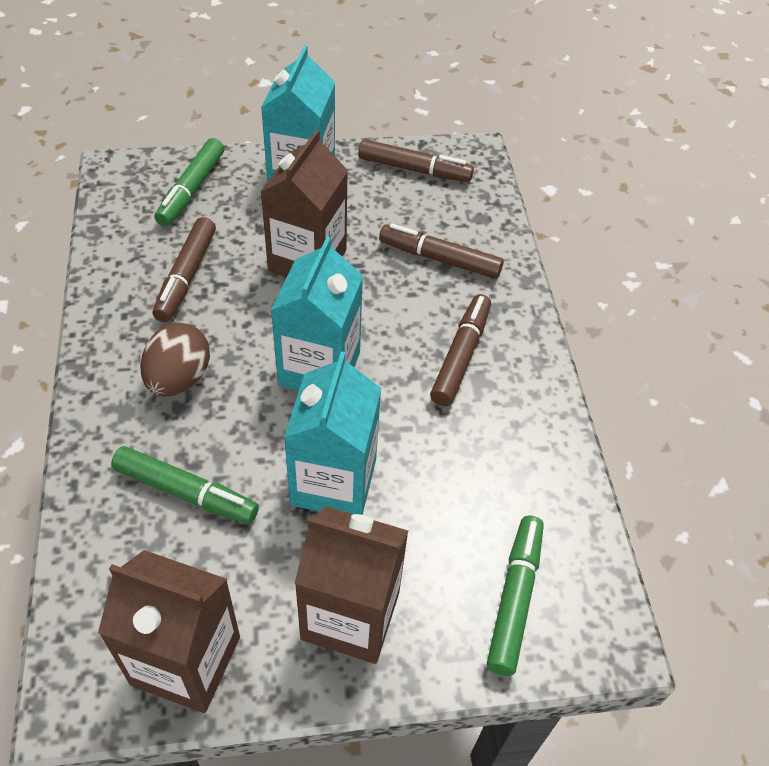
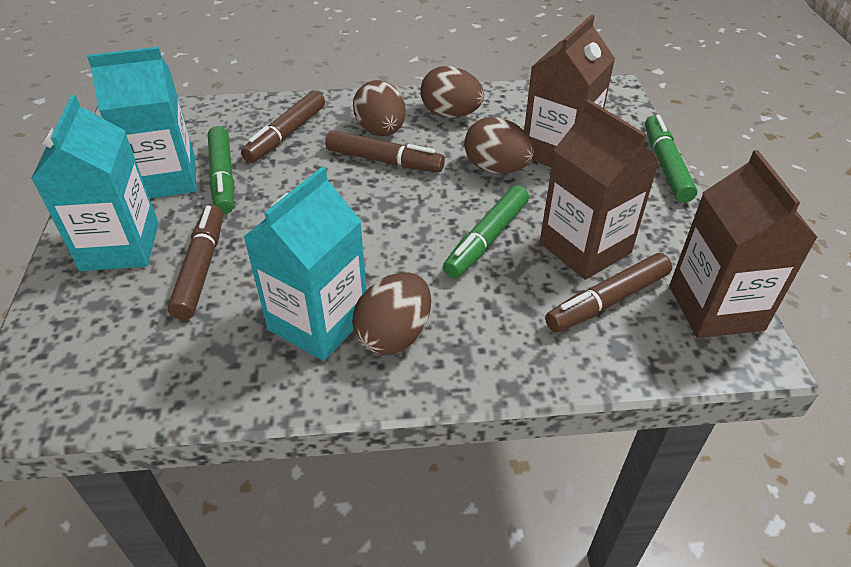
brown egg: 1 -> 4

